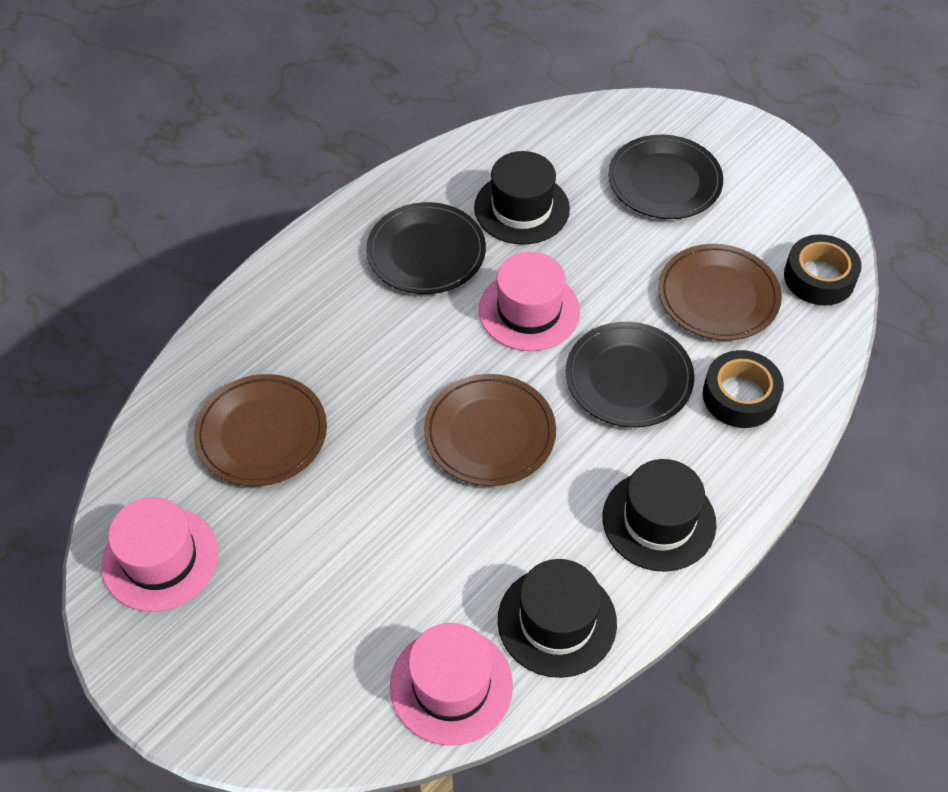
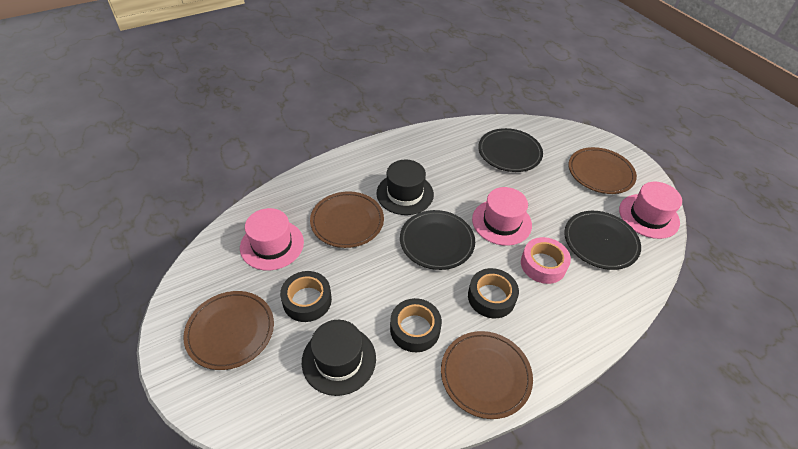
black hat: 3 -> 2
black tape: 2 -> 3
brown plate: 3 -> 4
pink tape: 0 -> 1

